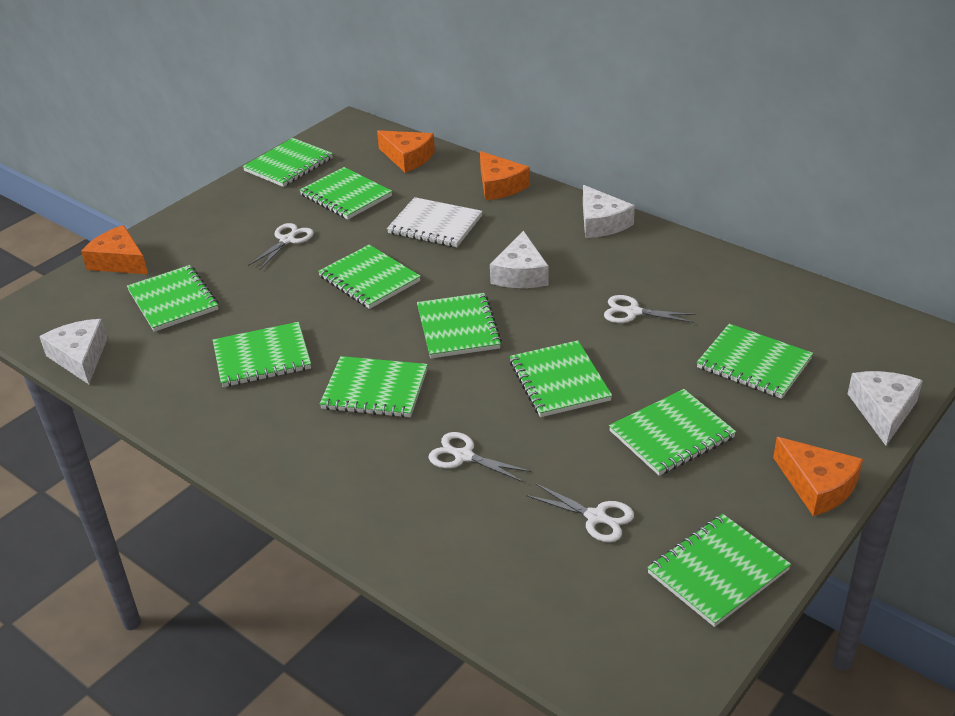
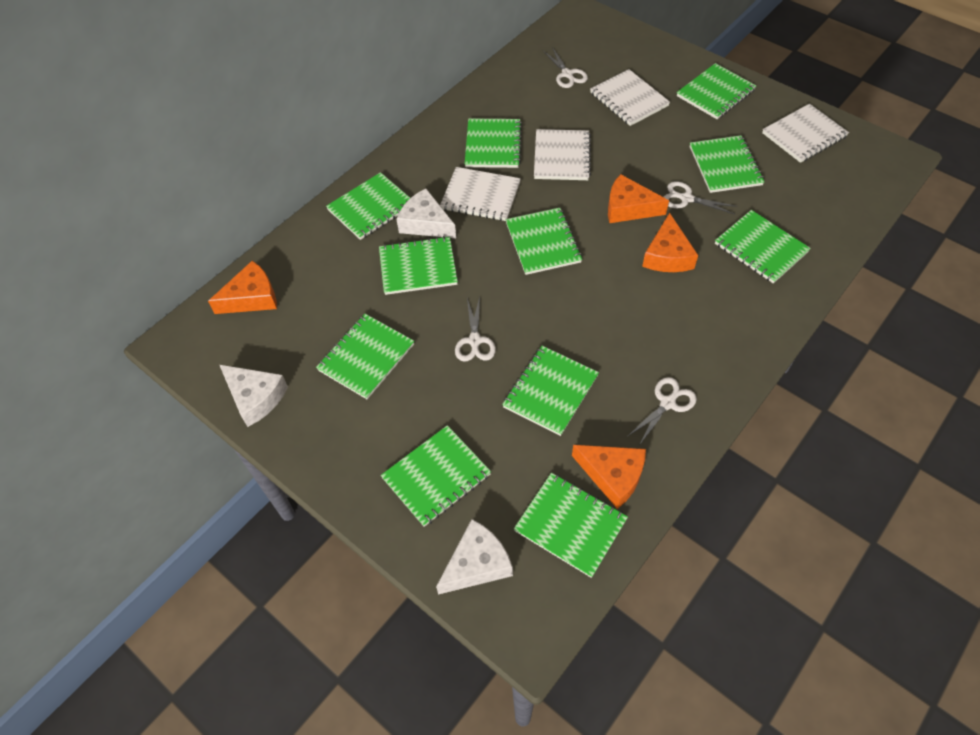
white cheese: 4 -> 3
white notebook: 1 -> 4

